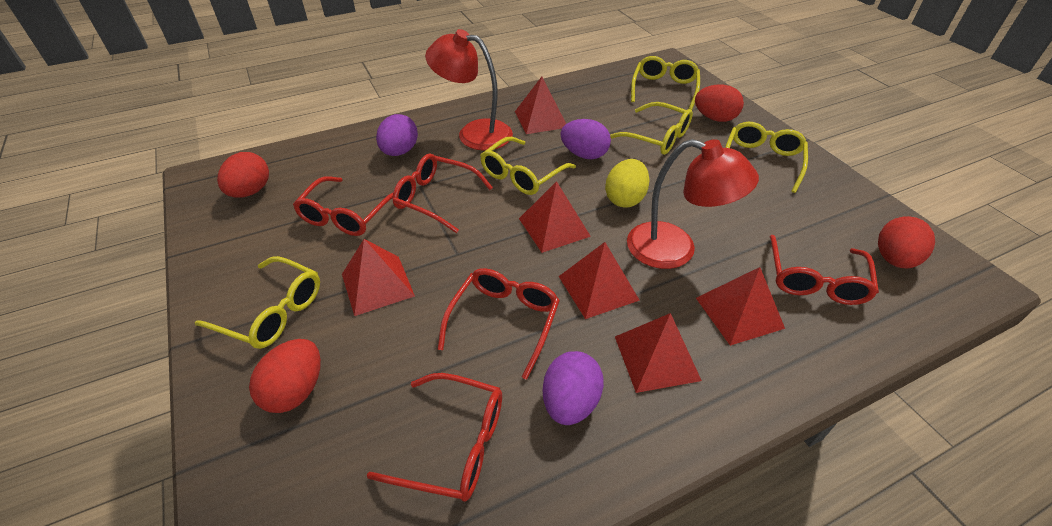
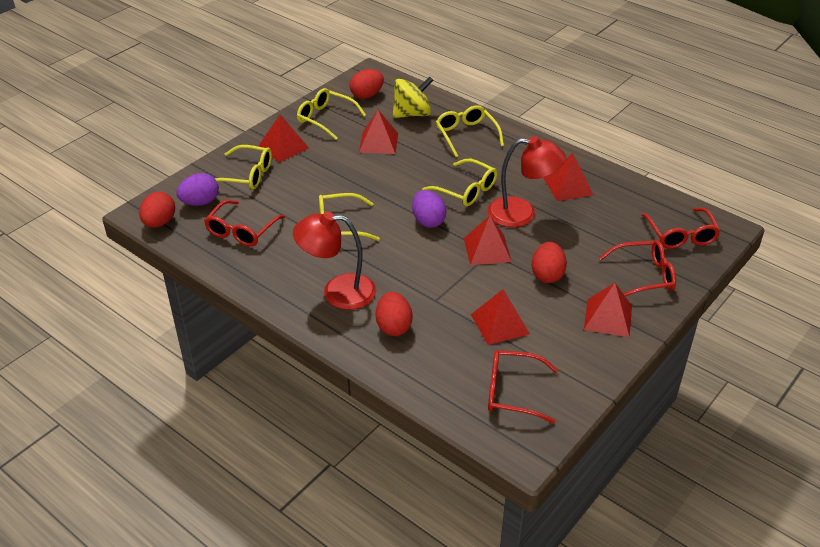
purple egg: 3 -> 2
red glasses: 5 -> 4
yellow egg: 1 -> 0
yellow spinning top: 0 -> 1

